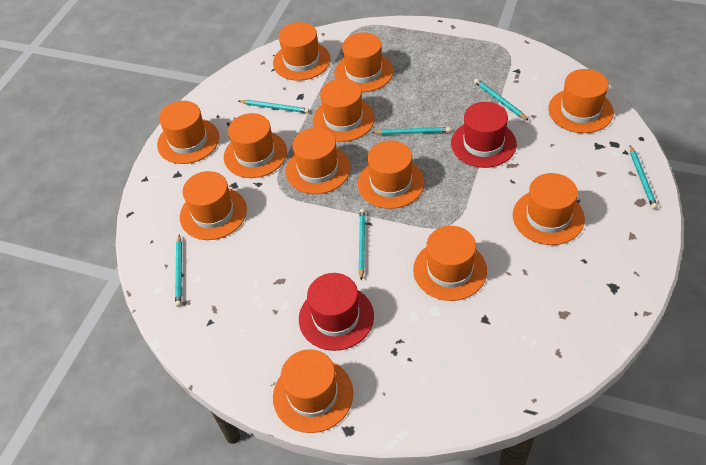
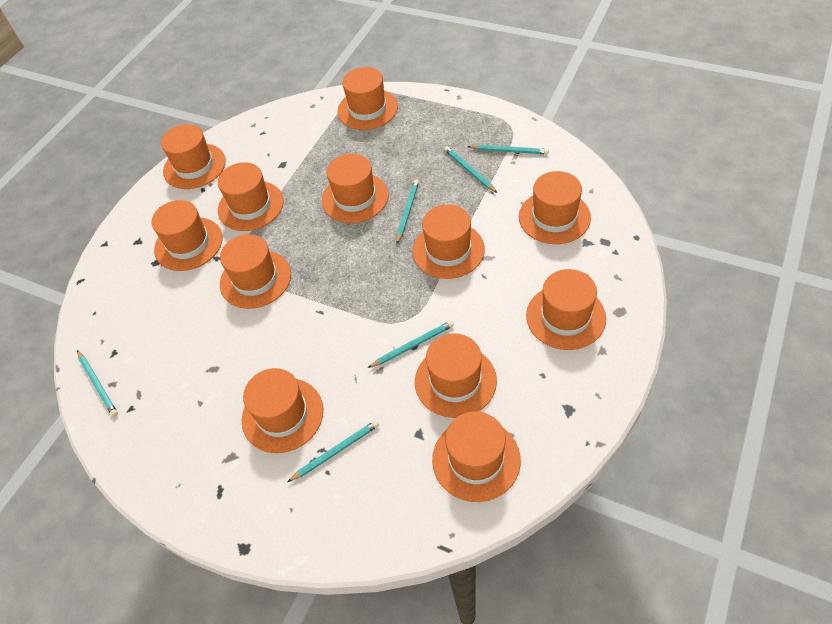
red hat: 2 -> 0

